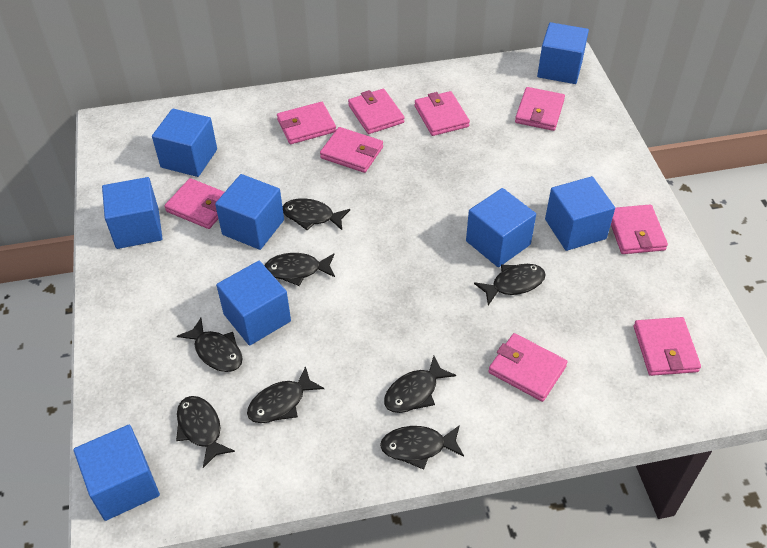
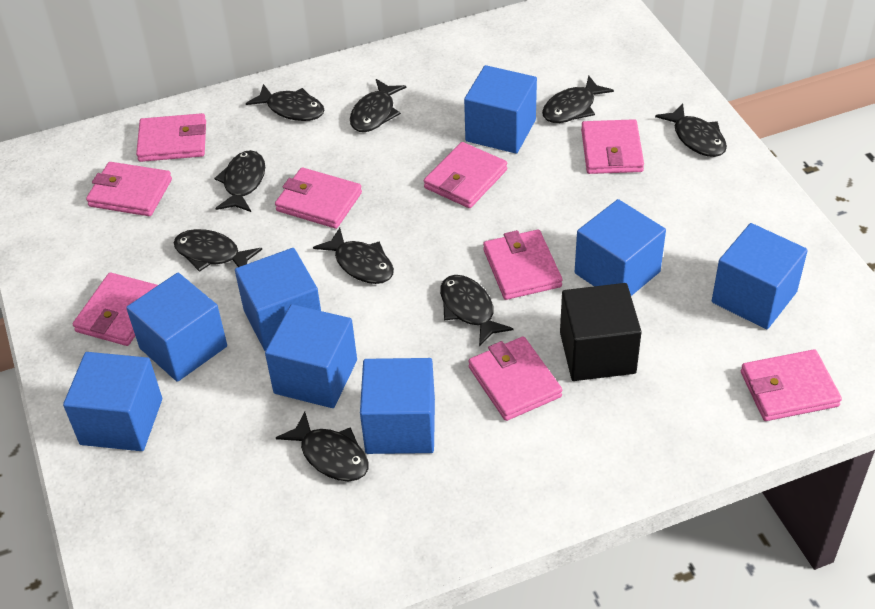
black cube: 0 -> 1
black fish: 8 -> 9

